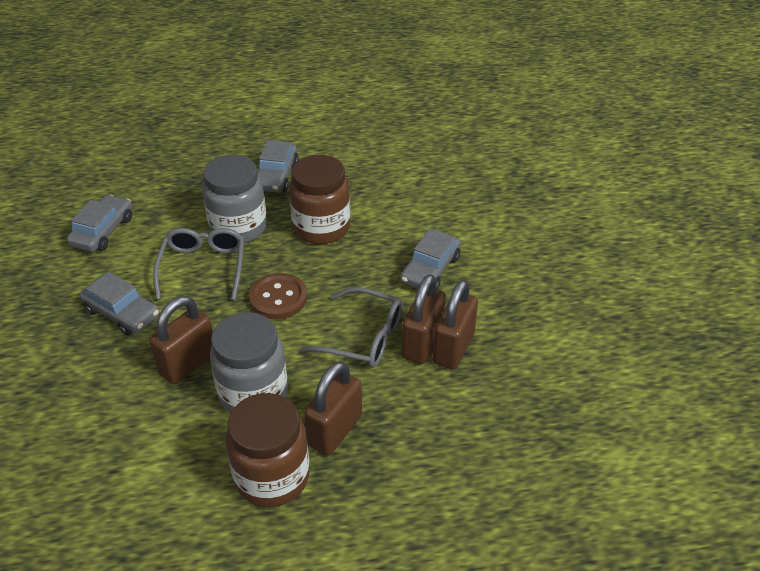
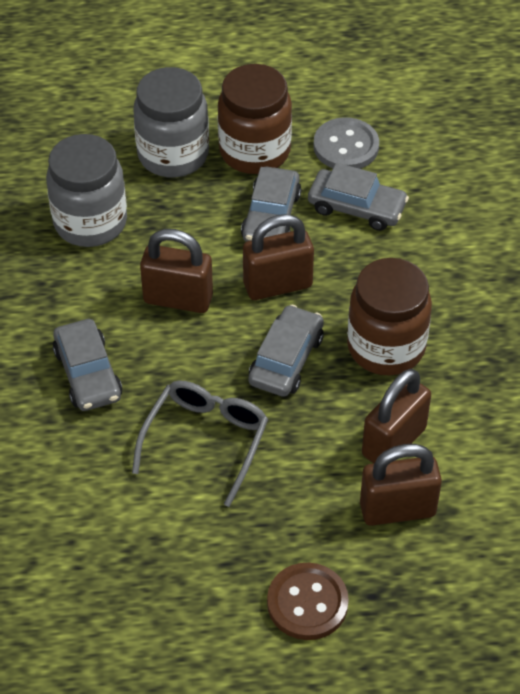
grey button: 0 -> 1
grey glasses: 2 -> 1

